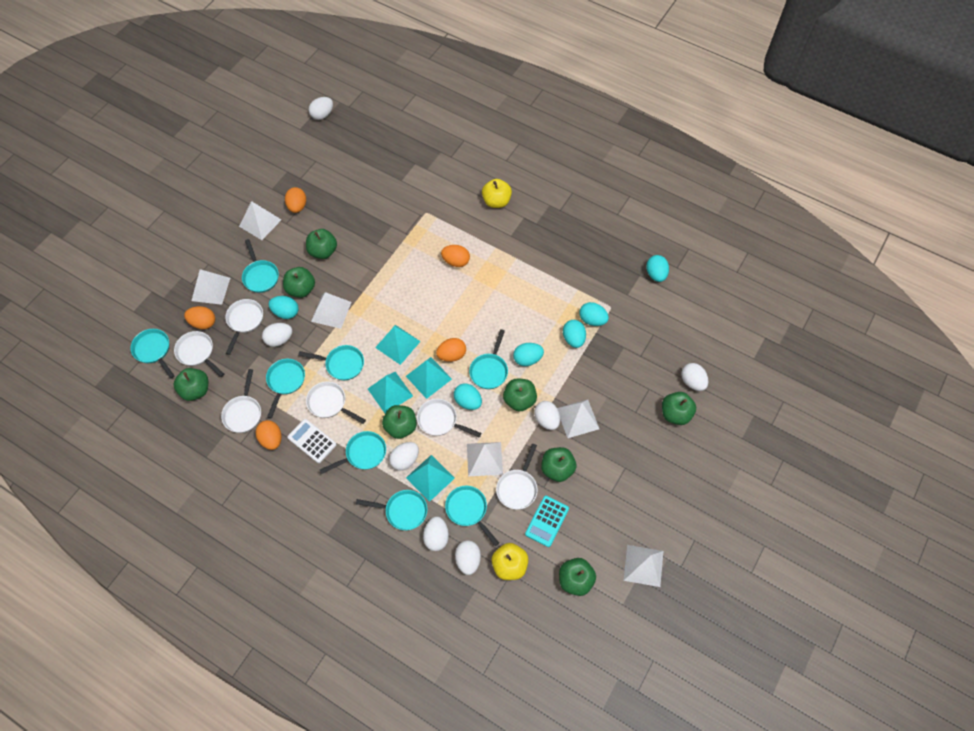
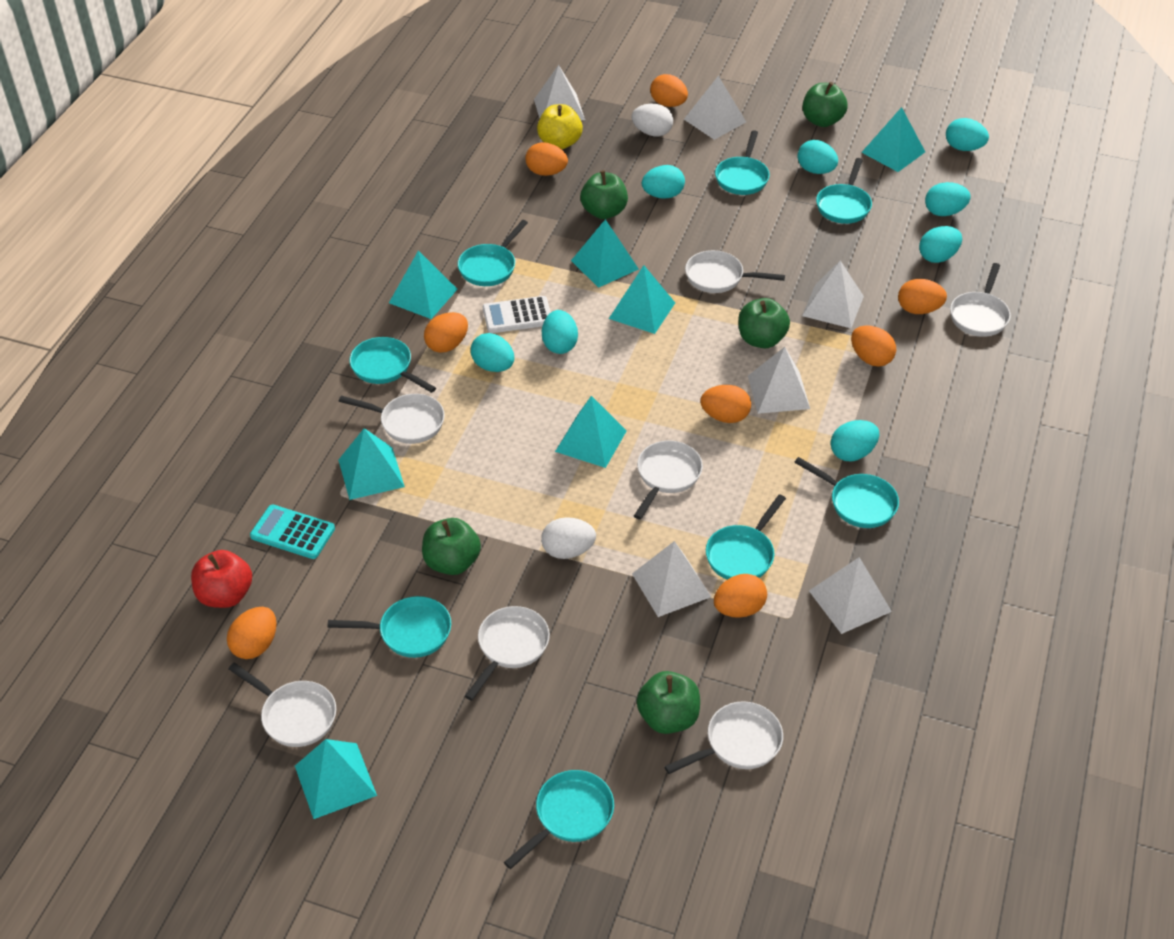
green apple: 8 -> 5
orange egg: 5 -> 8
red apple: 0 -> 1
turquoise egg: 6 -> 8
turquoise pyramid: 4 -> 7
white egg: 7 -> 2
white pan: 6 -> 7
yellow apple: 2 -> 1

